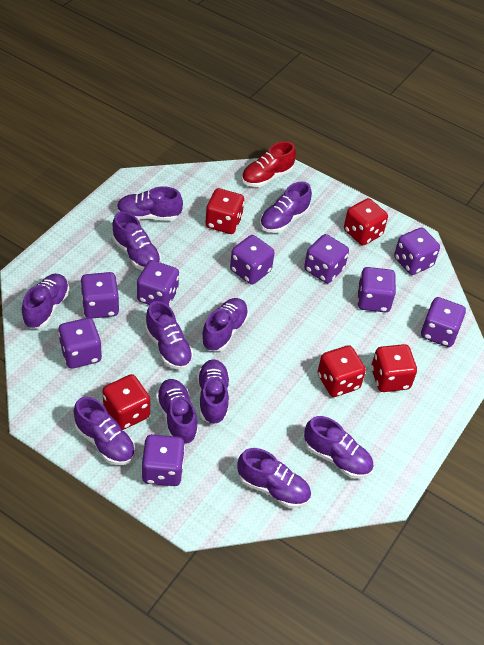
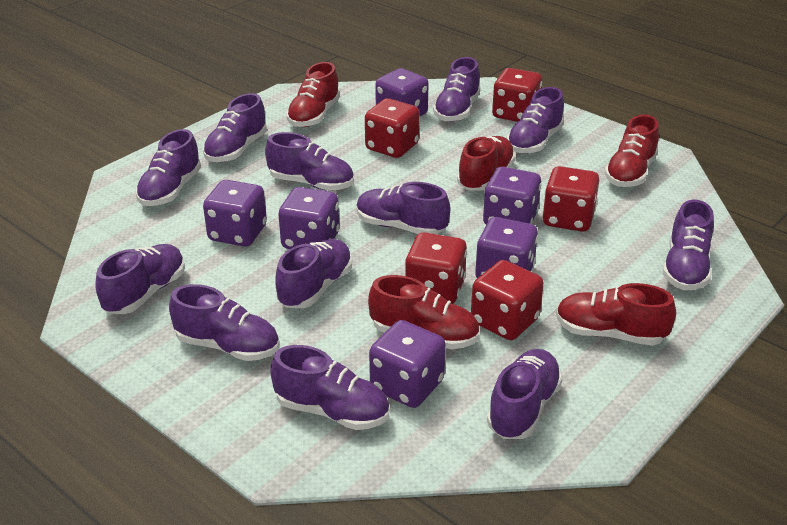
purple dice: 9 -> 6
purple shoe: 11 -> 12
red shoe: 1 -> 5

